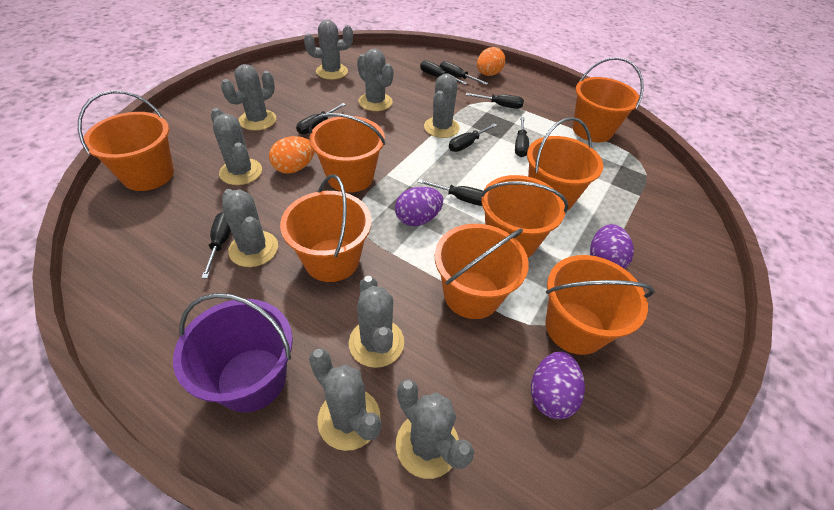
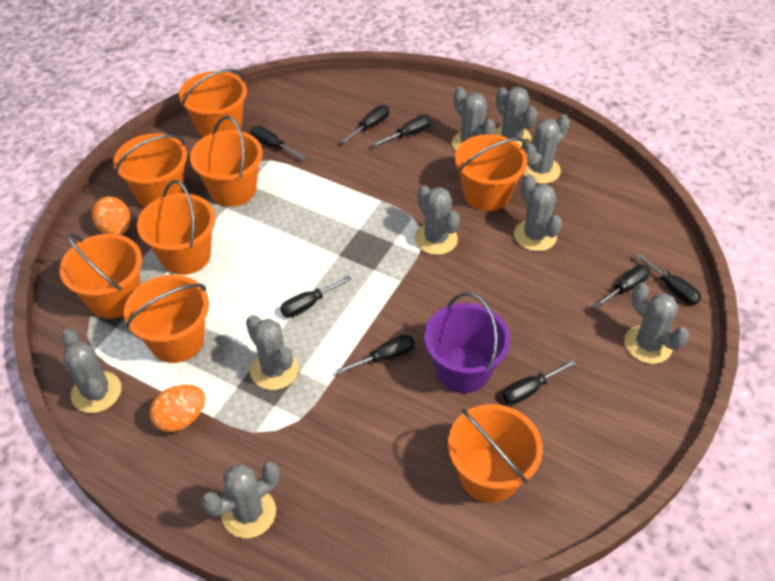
purple egg: 3 -> 0

